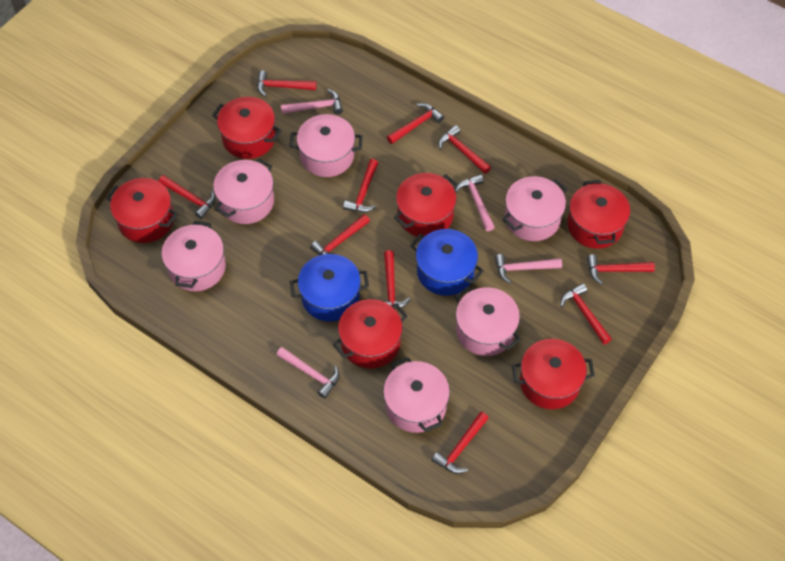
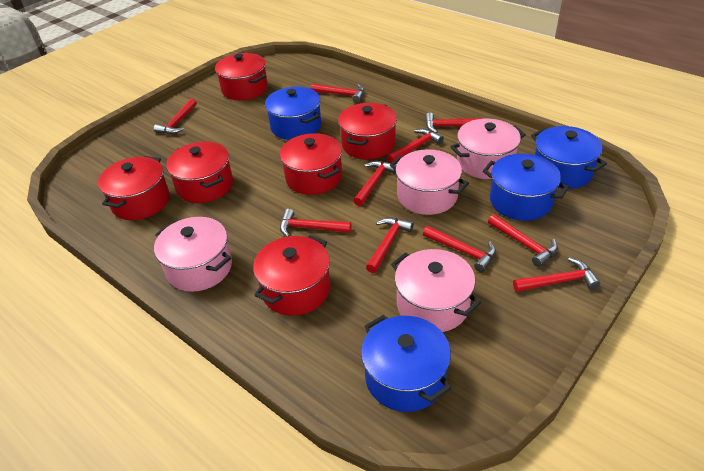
blue pot: 2 -> 4
pink hammer: 4 -> 0
pink pot: 6 -> 4

